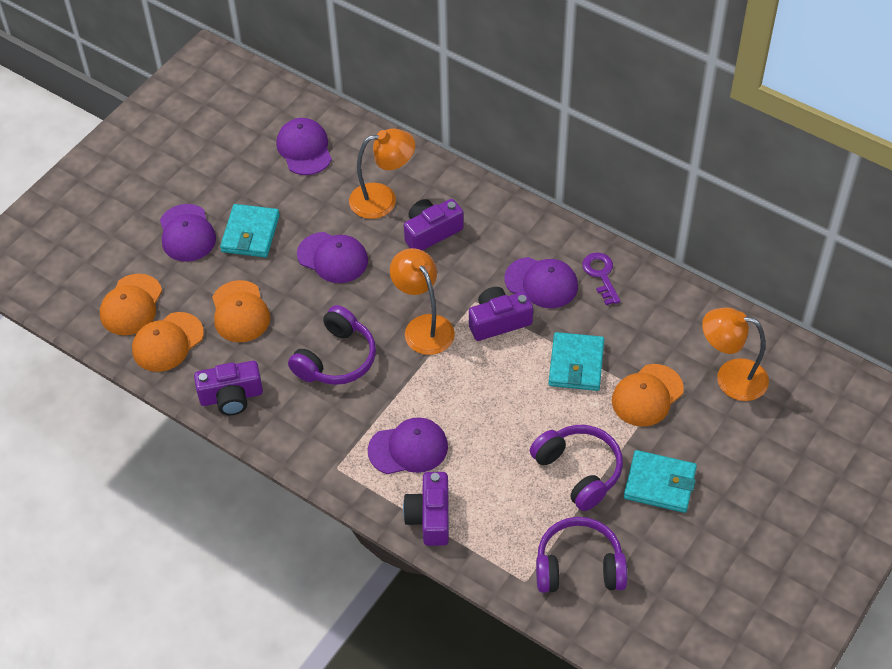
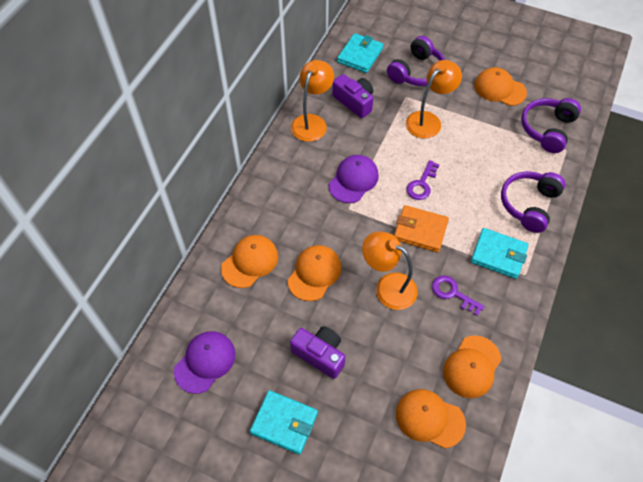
orange cap: 4 -> 5
orange wallet: 0 -> 1
purple camera: 4 -> 2
purple cap: 5 -> 2
purple key: 1 -> 2

